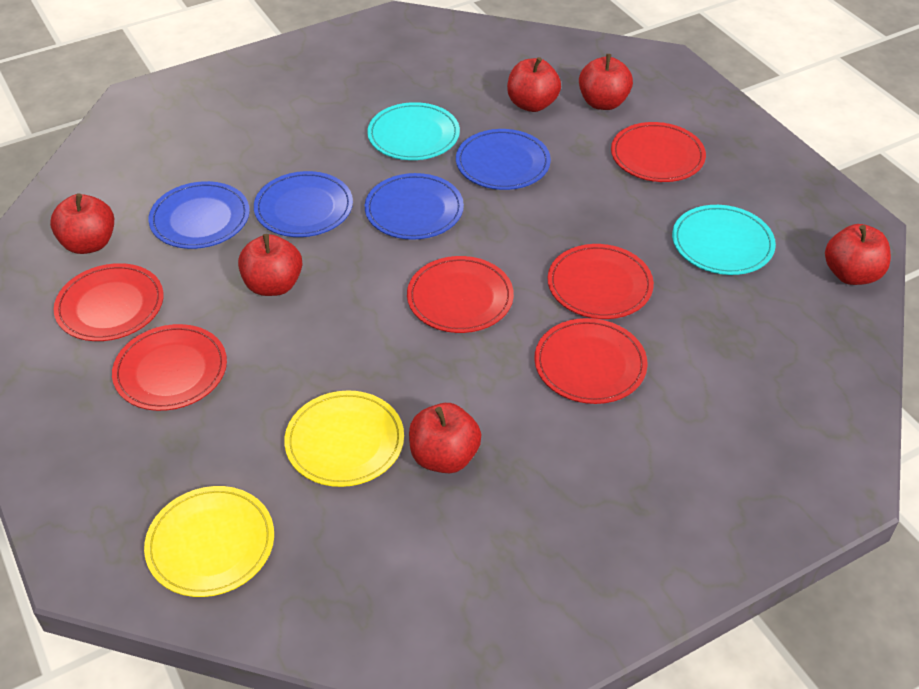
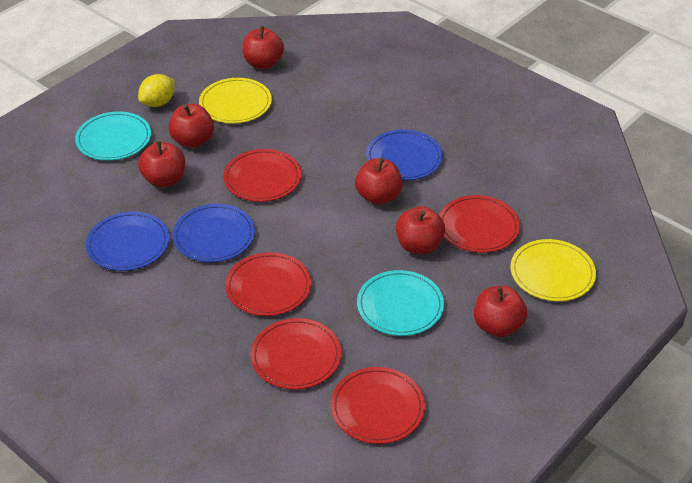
blue plate: 4 -> 3
red plate: 6 -> 5
yellow lemon: 0 -> 1

